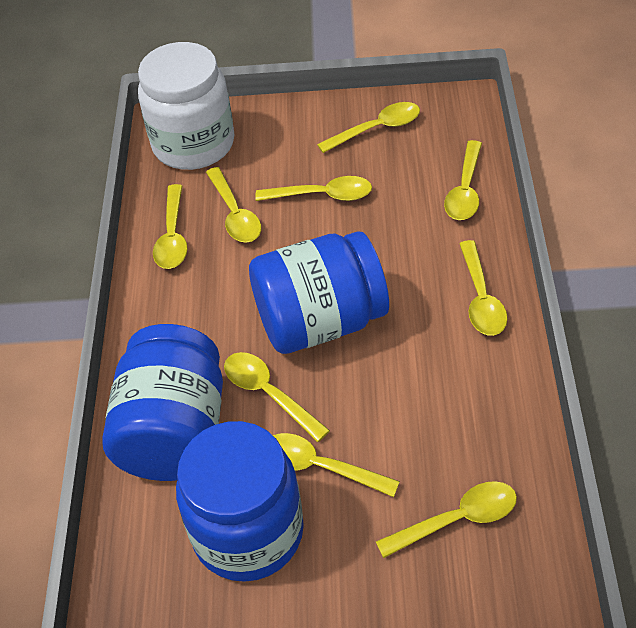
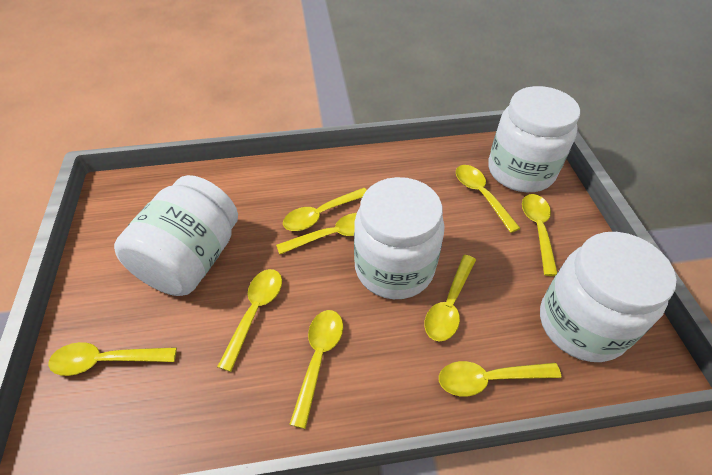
blue jar: 3 -> 0
white jar: 1 -> 4

